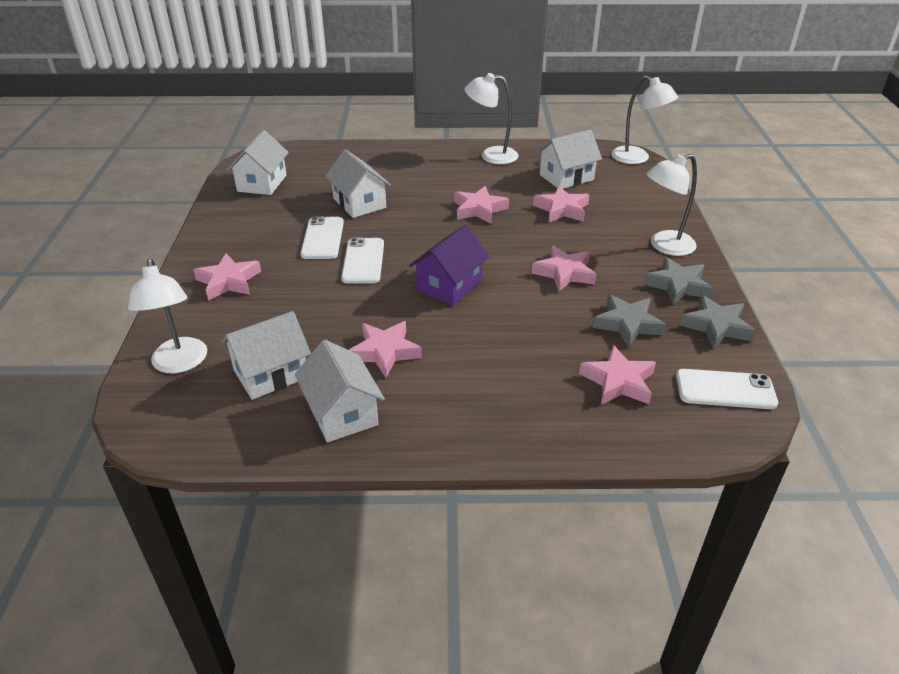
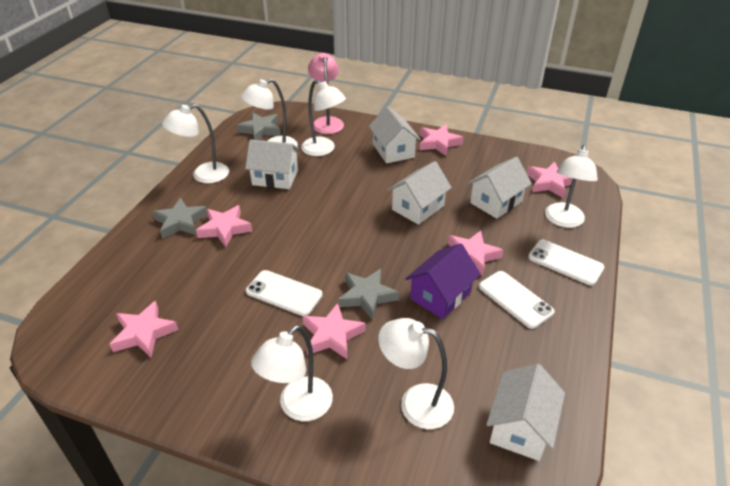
pink lamp: 0 -> 1
white lamp: 4 -> 6

